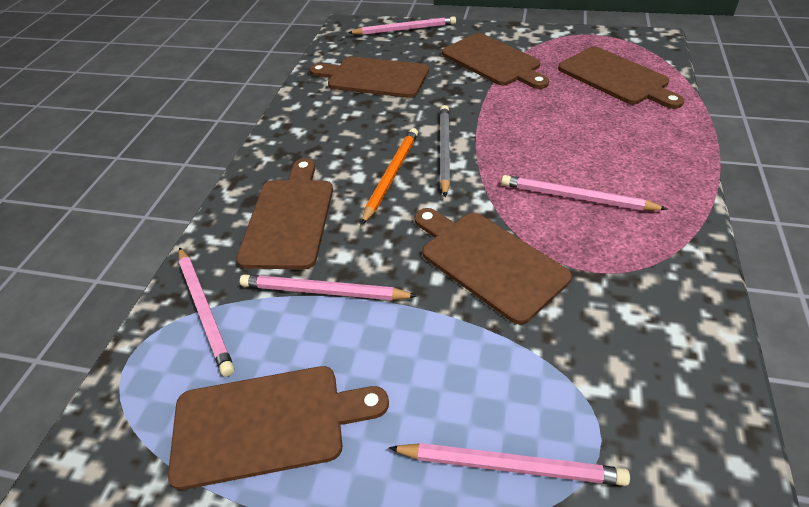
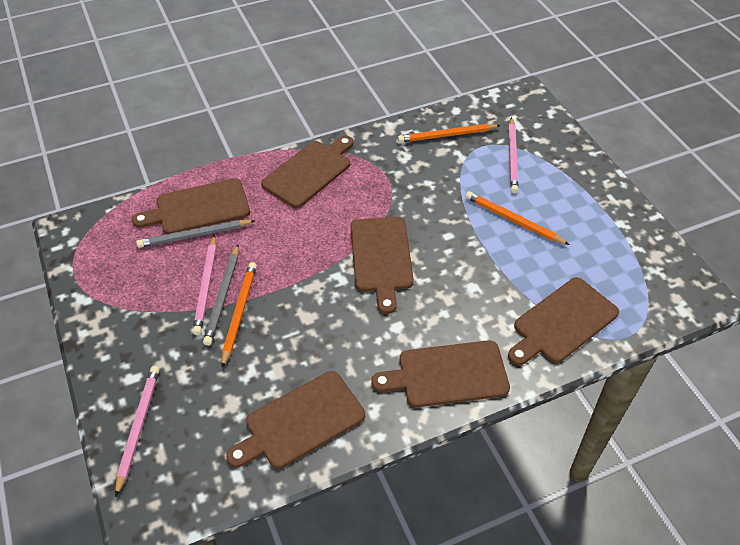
grey pencil: 1 -> 2
orange pencil: 1 -> 3
pink pencil: 5 -> 3

